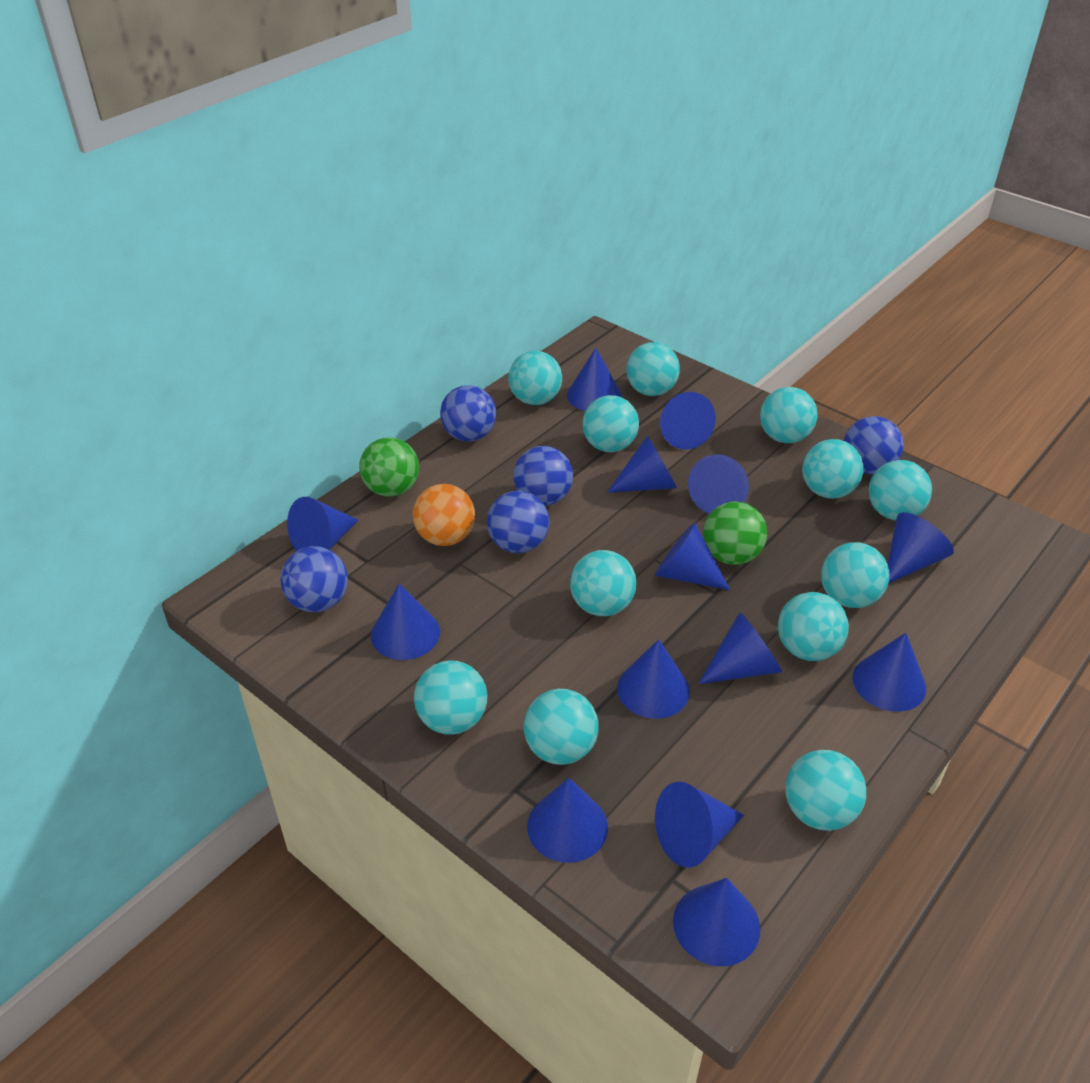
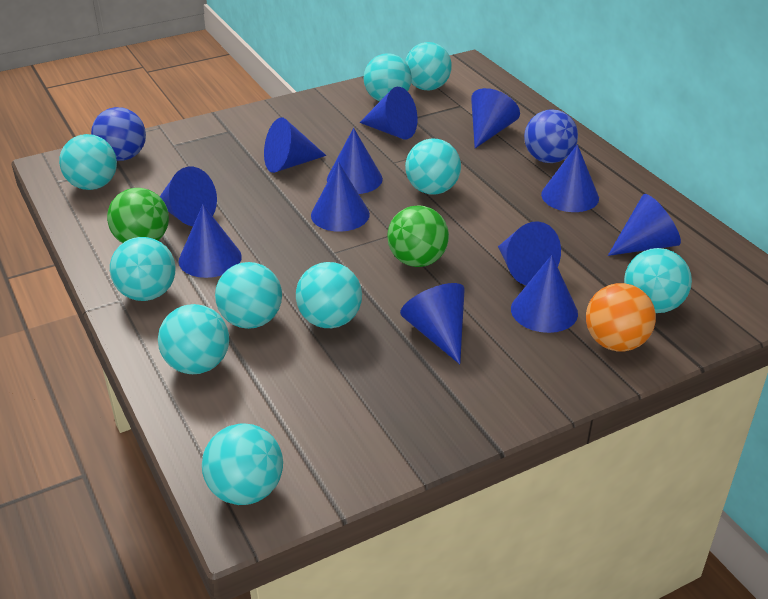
blue ball: 5 -> 2
blue cone: 14 -> 12
turquoise ball: 12 -> 10

